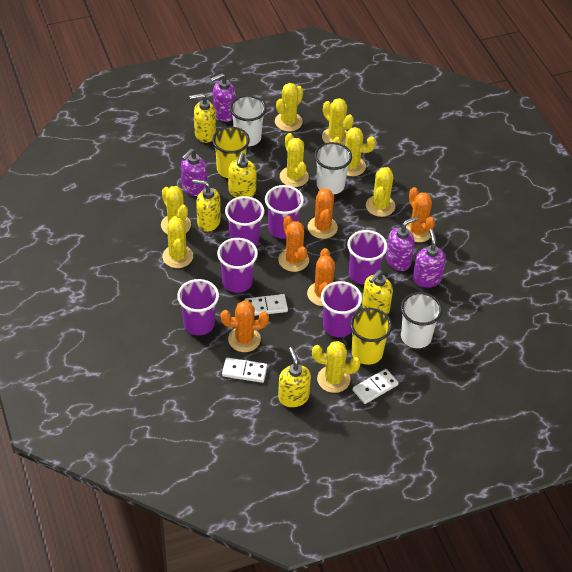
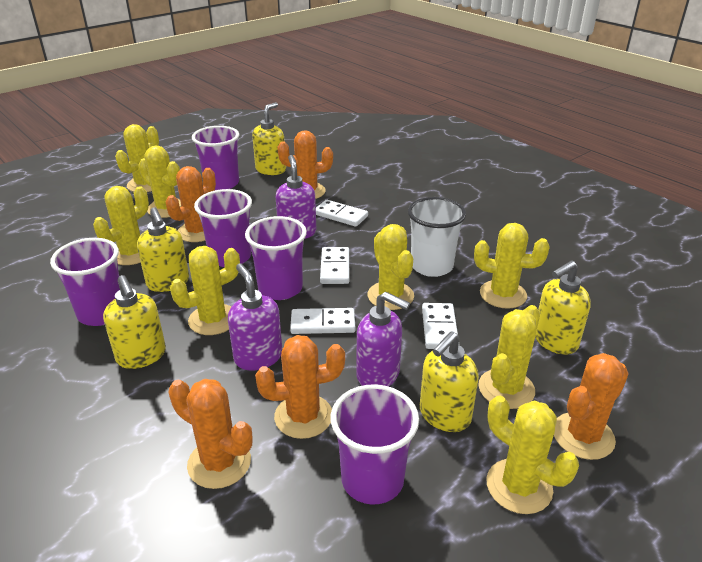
purple cup: 6 -> 5
purple soap dispenser: 4 -> 3
white cup: 3 -> 1
white domino: 3 -> 4
yellow cup: 2 -> 0

